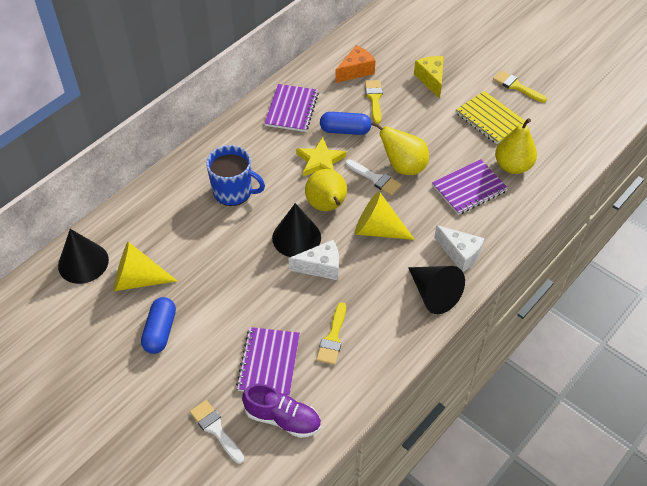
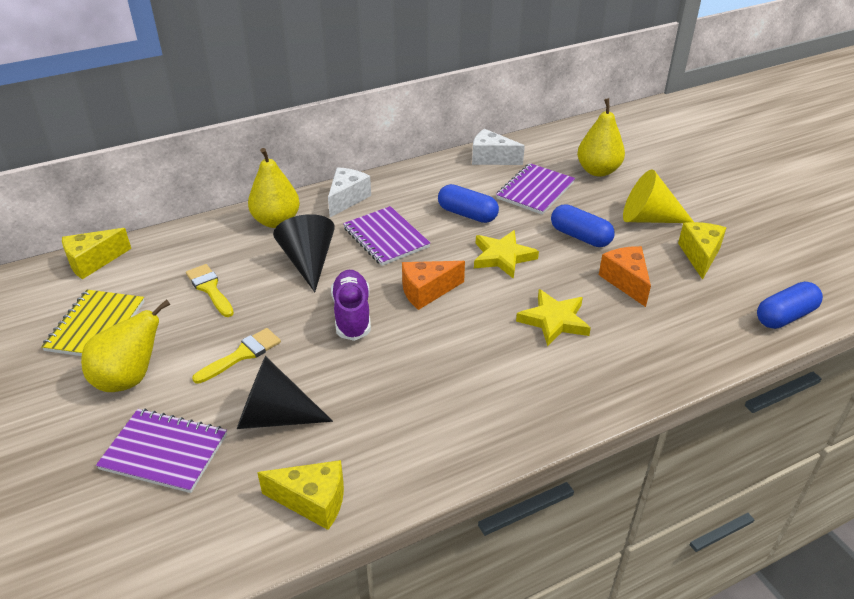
black cone: 3 -> 2
blue capsule: 2 -> 3
blue mug: 1 -> 0
orange cheese: 1 -> 2
white brush: 2 -> 0
yellow brush: 3 -> 2
yellow cheese: 1 -> 3
yellow cone: 2 -> 1
yellow star: 1 -> 2

